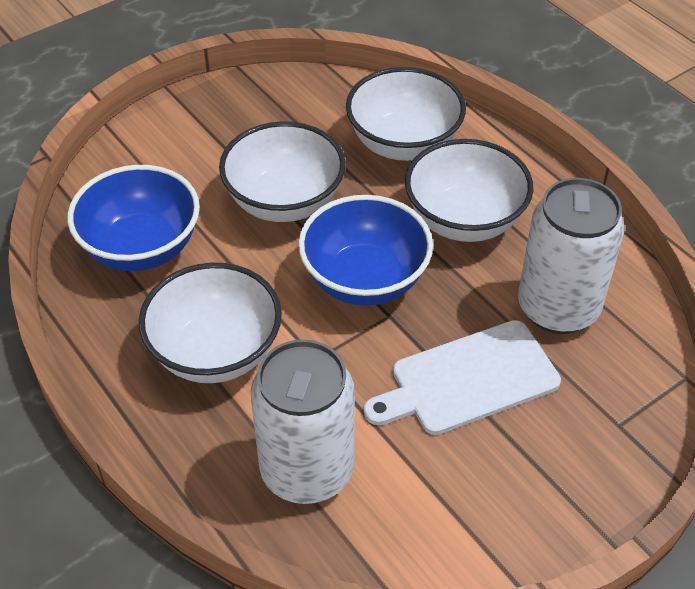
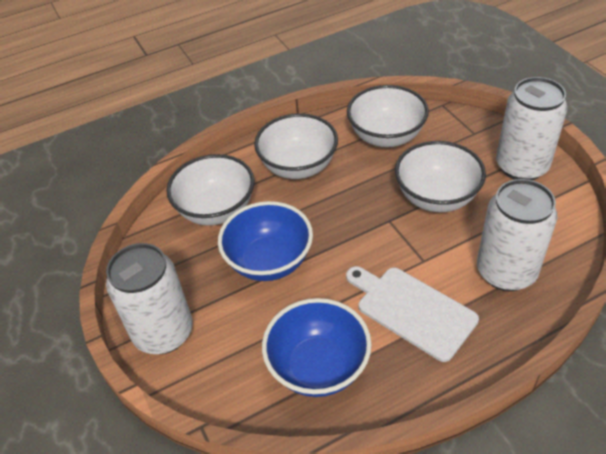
white can: 2 -> 3

